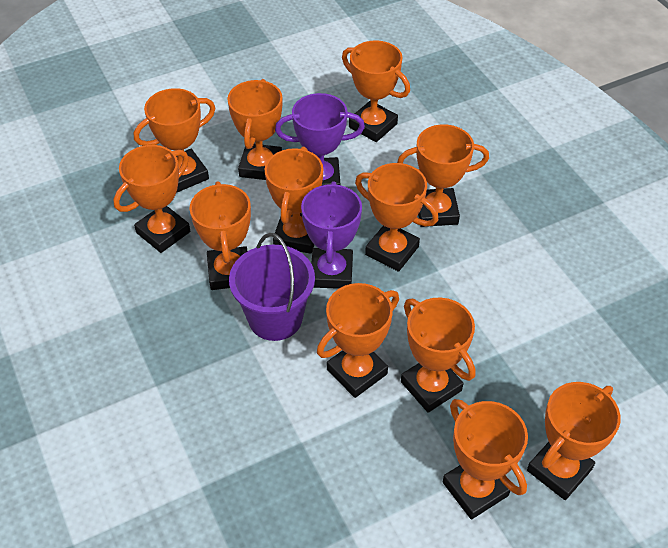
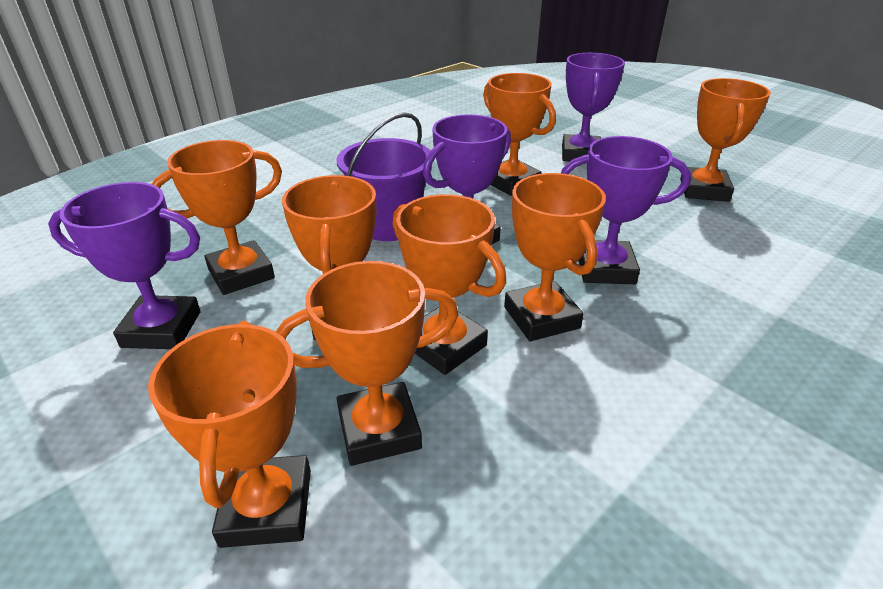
orange trophy: 12 -> 8
purple trophy: 2 -> 4

